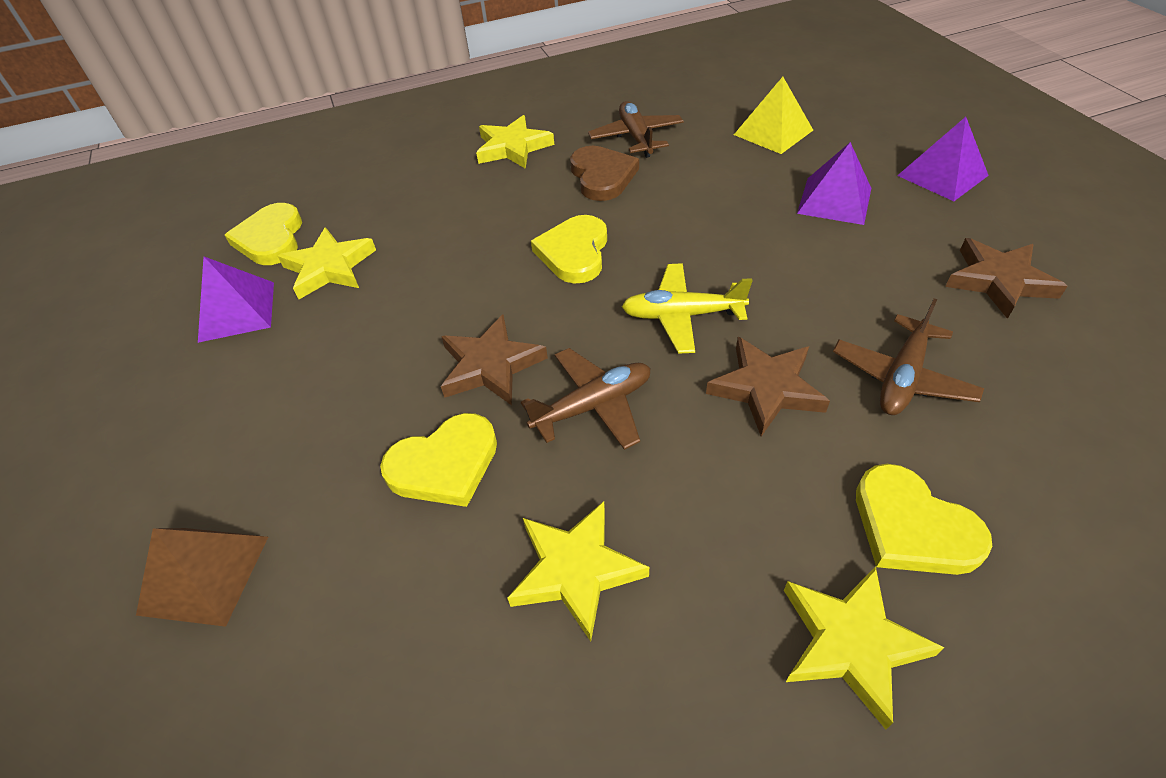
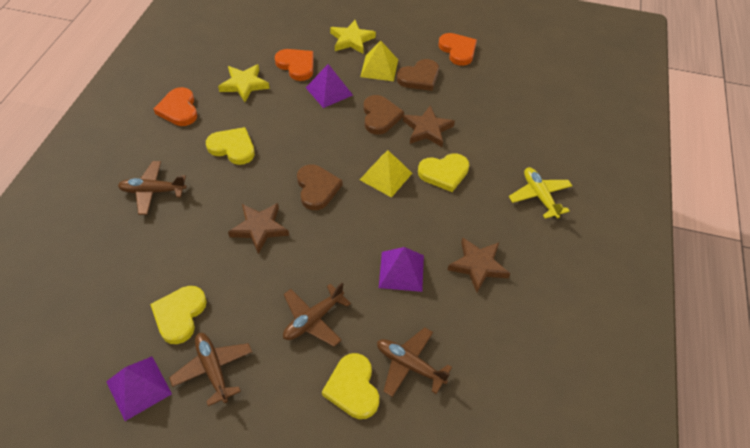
brown heart: 1 -> 3
brown plane: 3 -> 4
brown pyramid: 1 -> 0
orange heart: 0 -> 3
yellow pyramid: 1 -> 2
yellow star: 4 -> 2

